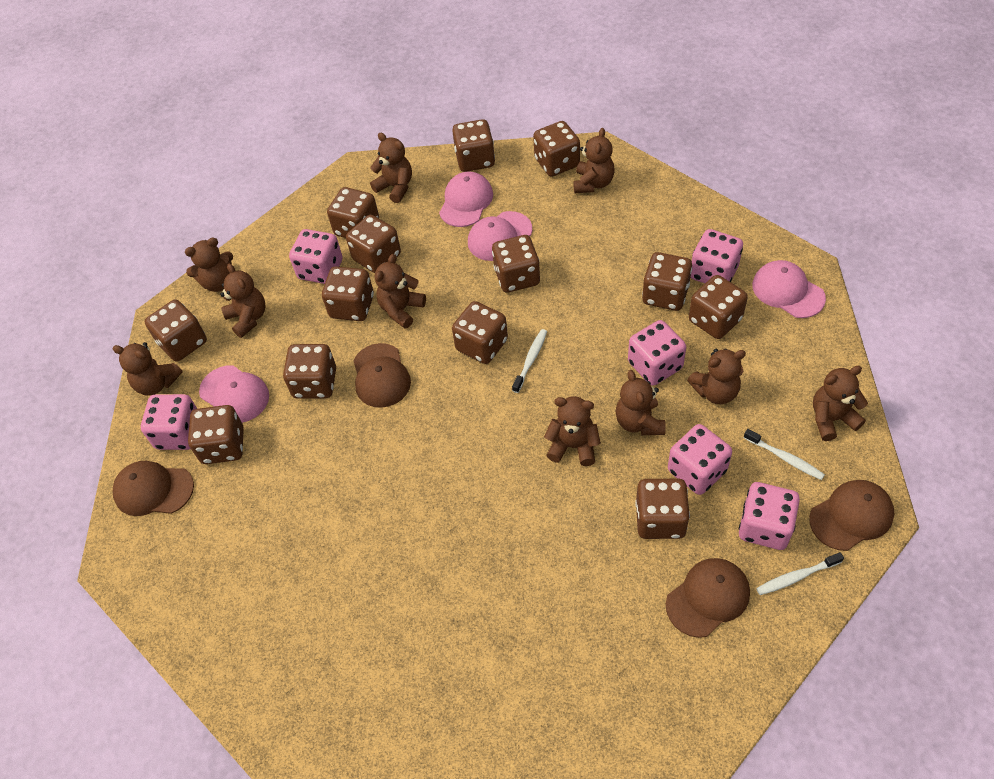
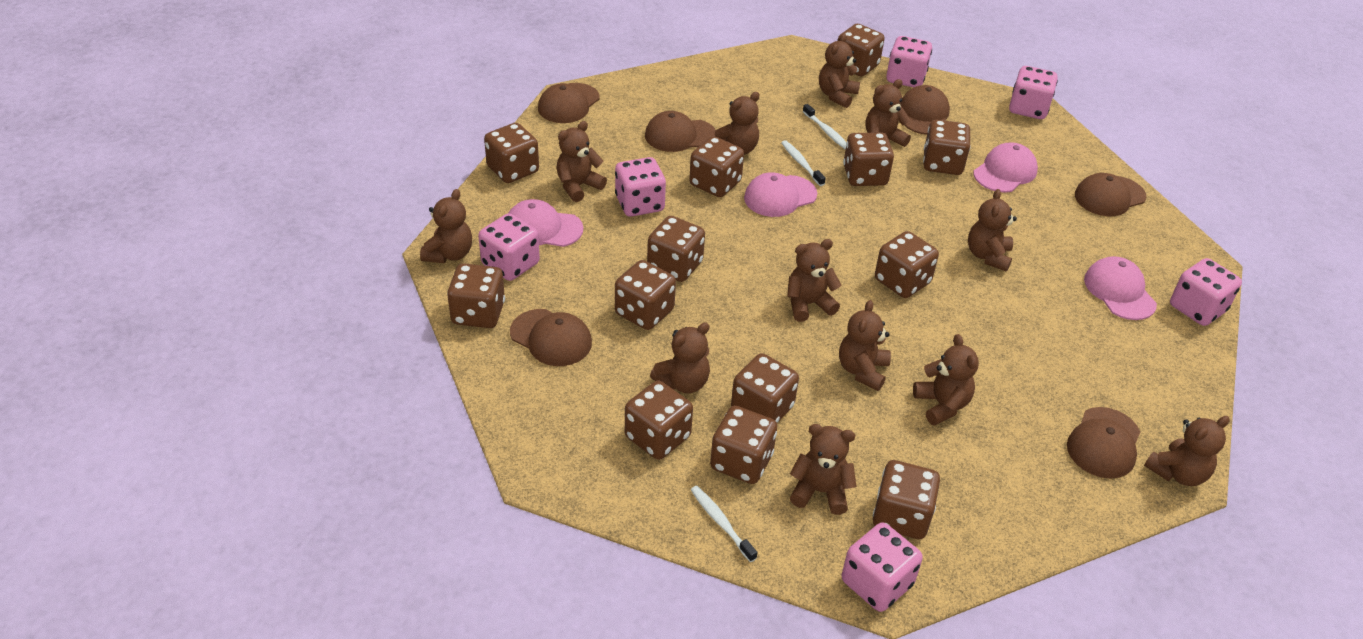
brown cap: 4 -> 6
brown teddy bear: 10 -> 12

